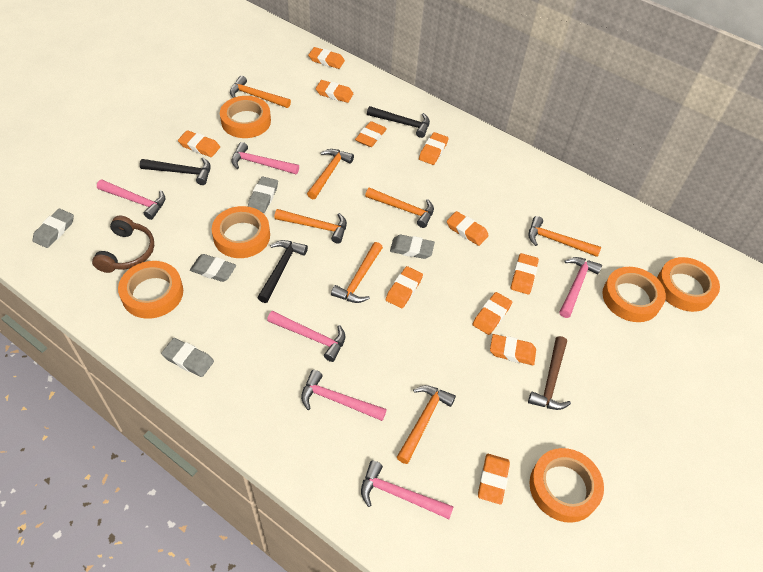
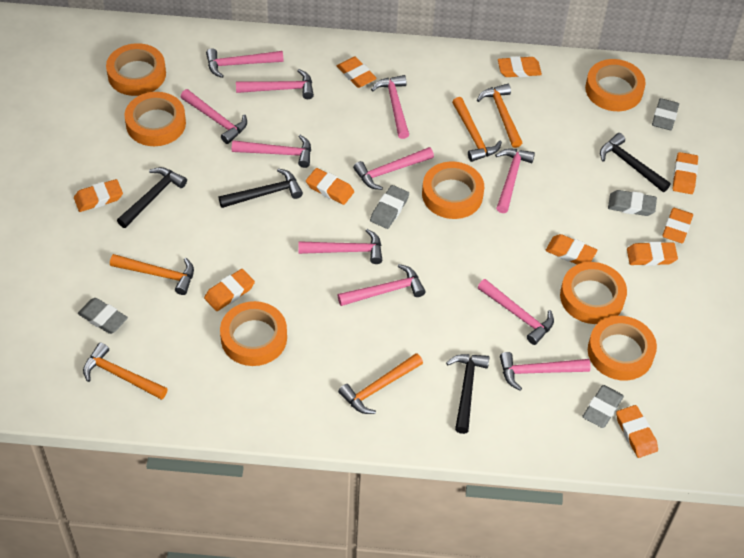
black hammer: 3 -> 4
brown hammer: 1 -> 0
brown headphones: 1 -> 0
orange eraser: 11 -> 10
orange hammer: 7 -> 5
orange tape: 6 -> 7
pink hammer: 6 -> 11

